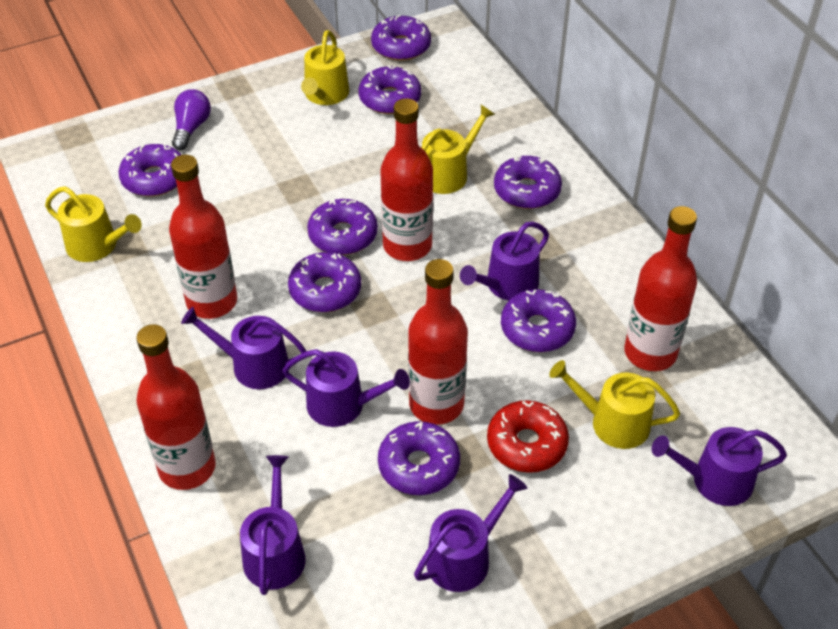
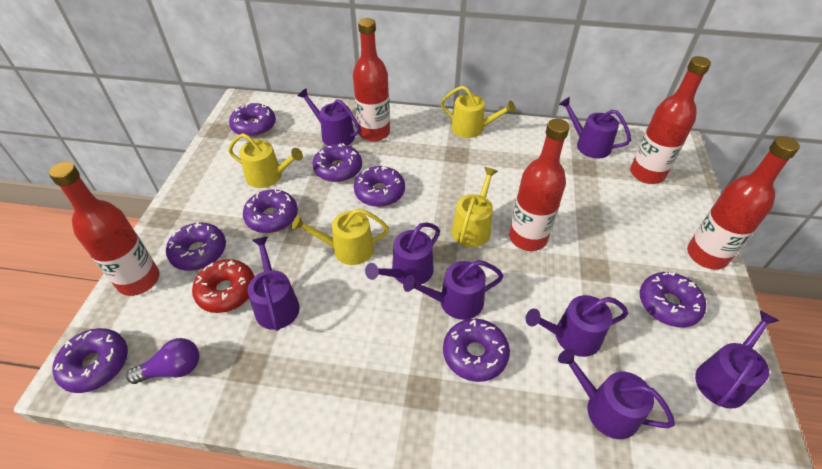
purple watering can: 6 -> 8

